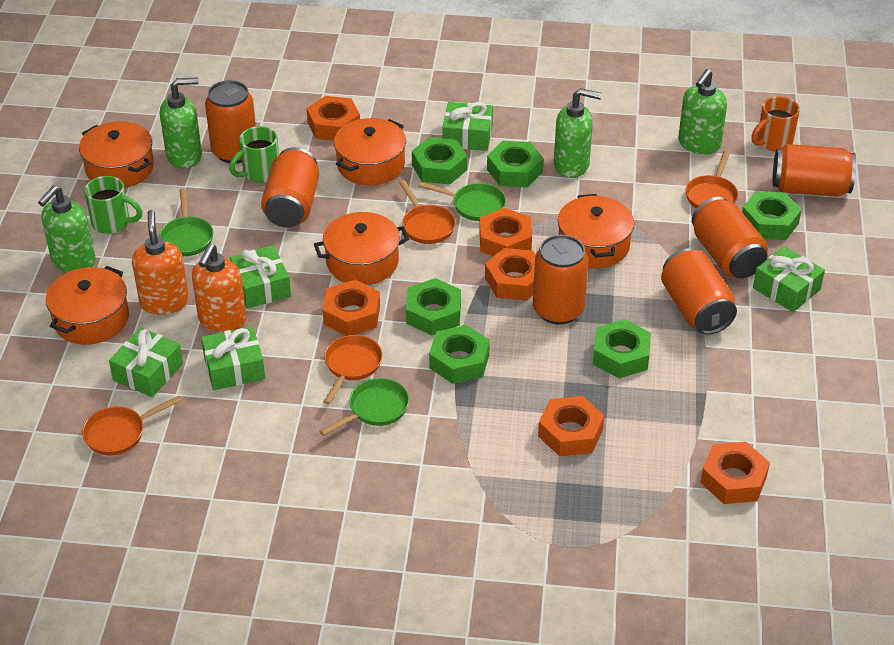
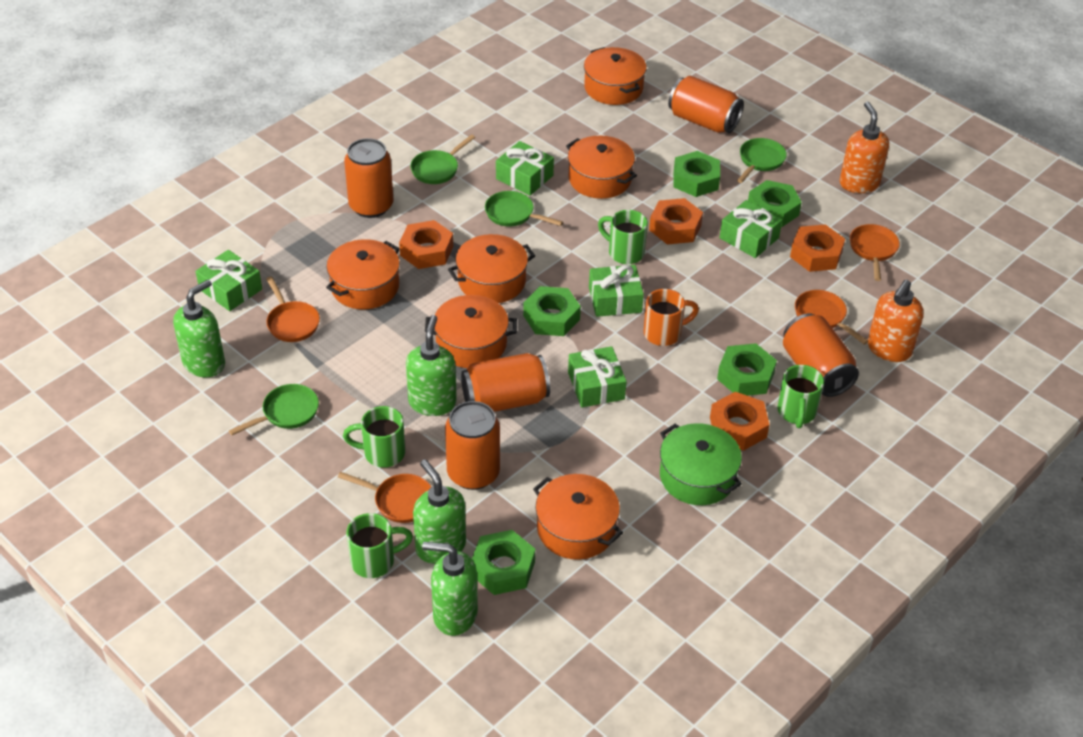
green mug: 2 -> 4
green nut: 6 -> 5
green pan: 3 -> 4
green pot: 0 -> 1
orange can: 6 -> 5
orange nut: 6 -> 4
orange pot: 5 -> 6

